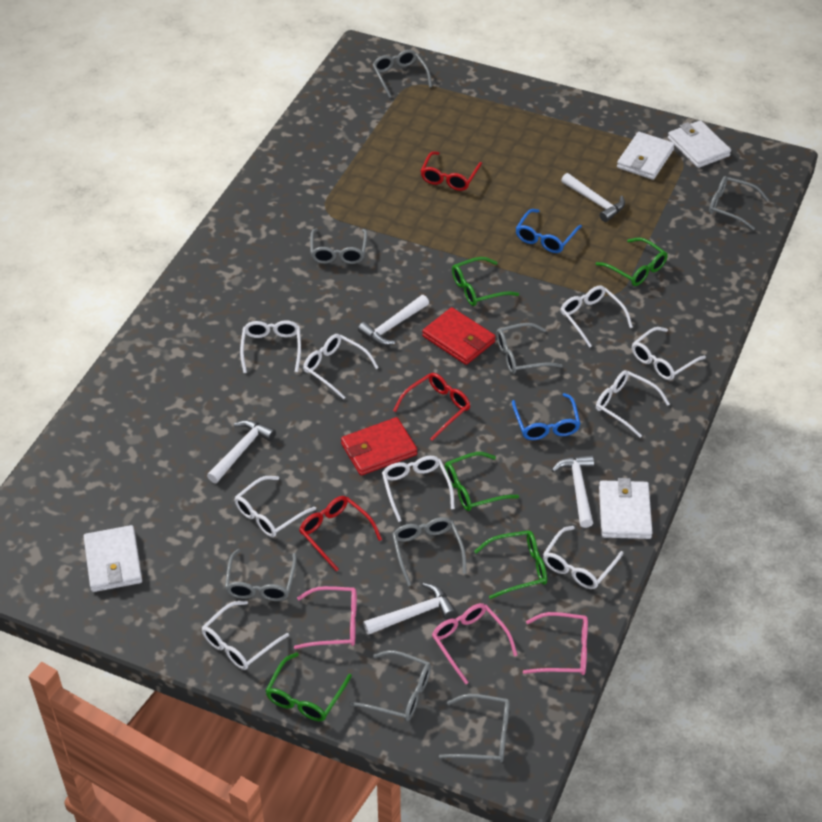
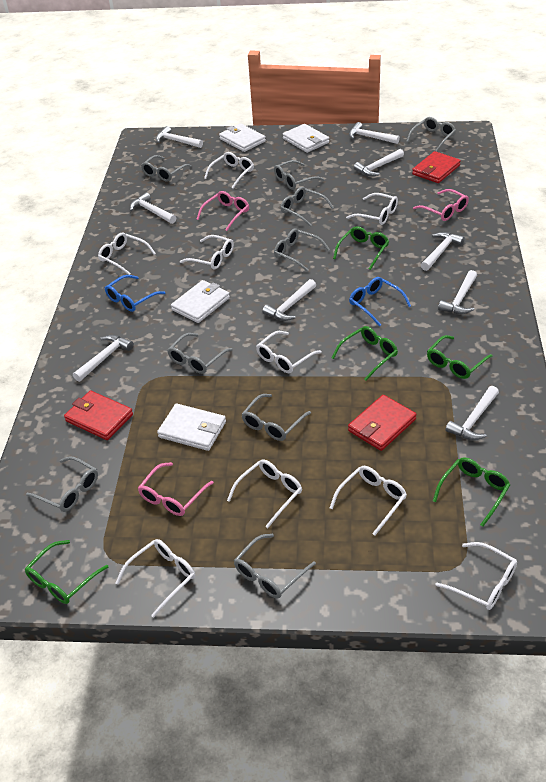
grey glasses: 8 -> 9
red glasses: 3 -> 0
red wallet: 2 -> 3
white hammer: 5 -> 9

